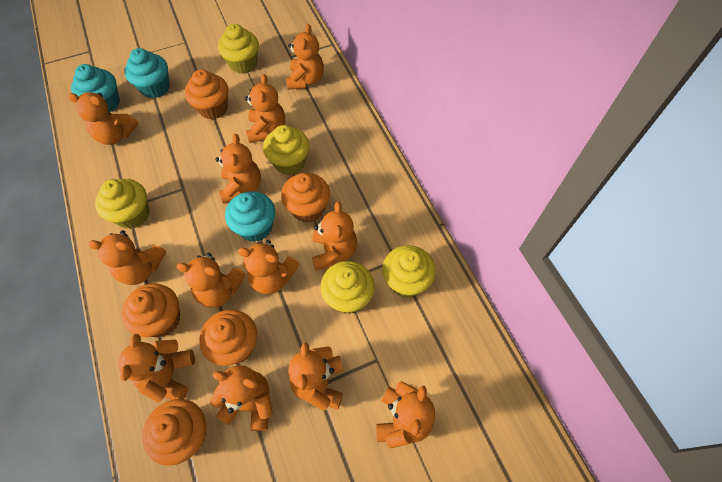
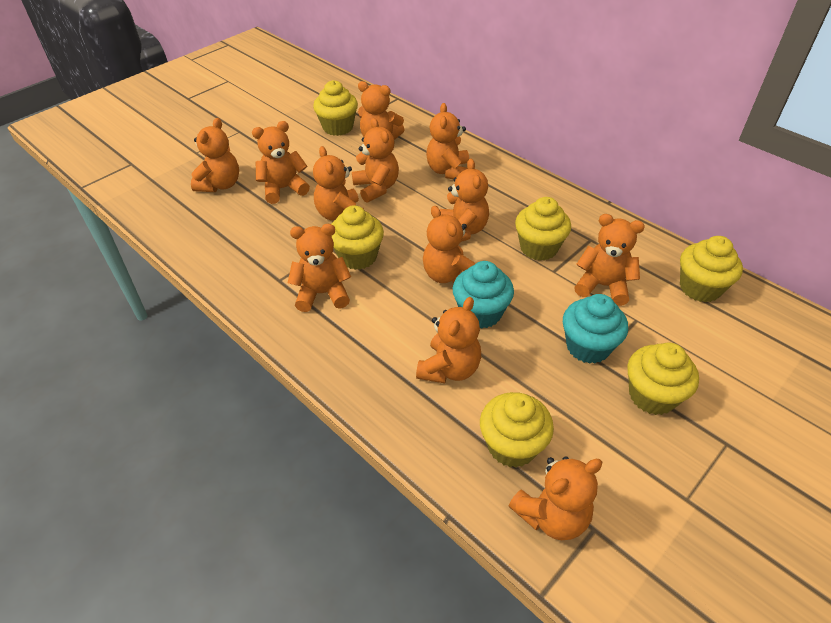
orange cupcake: 5 -> 0
turquoise cupcake: 3 -> 2
yellow cupcake: 5 -> 6

